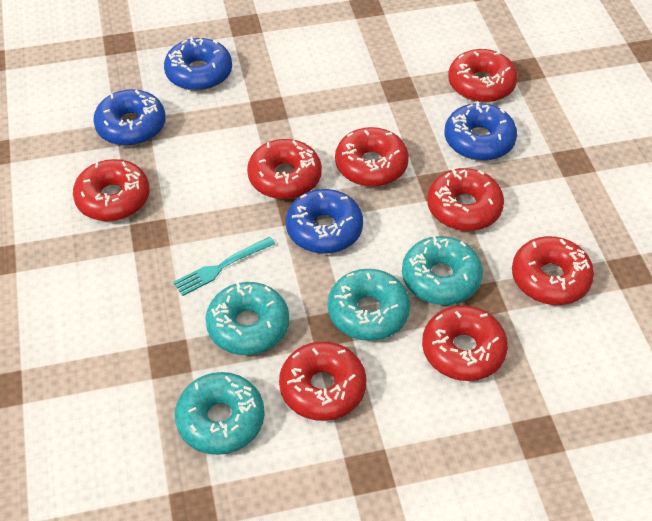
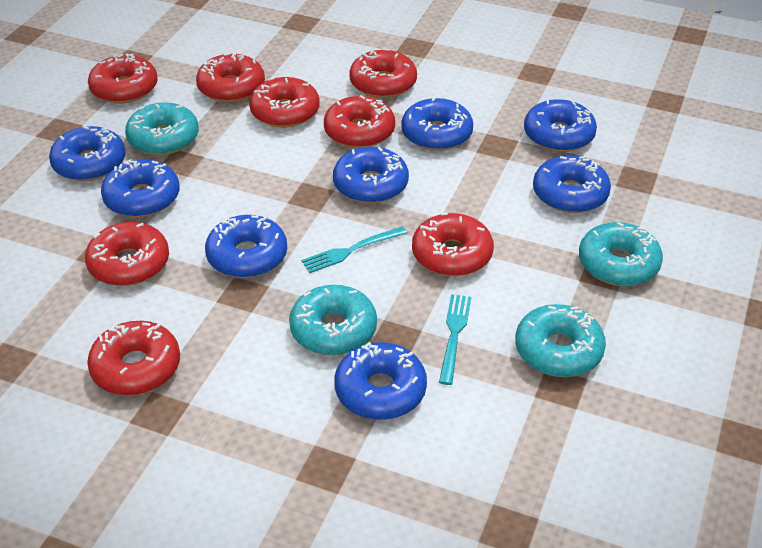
blue donut: 4 -> 8
turquoise fork: 1 -> 2

